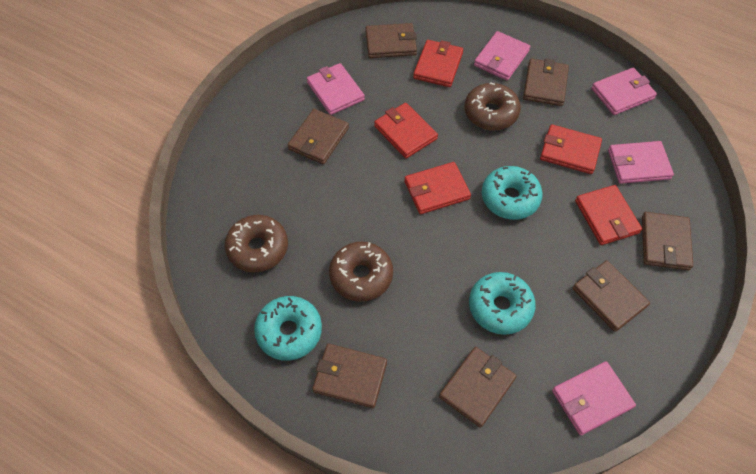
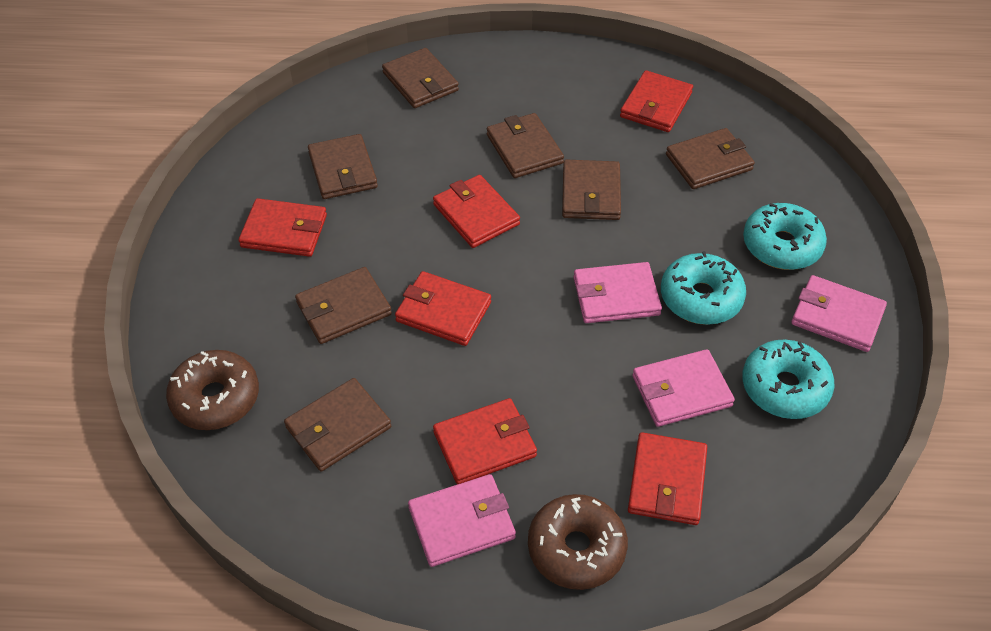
brown donut: 3 -> 2
pink wallet: 5 -> 4
red wallet: 5 -> 6

